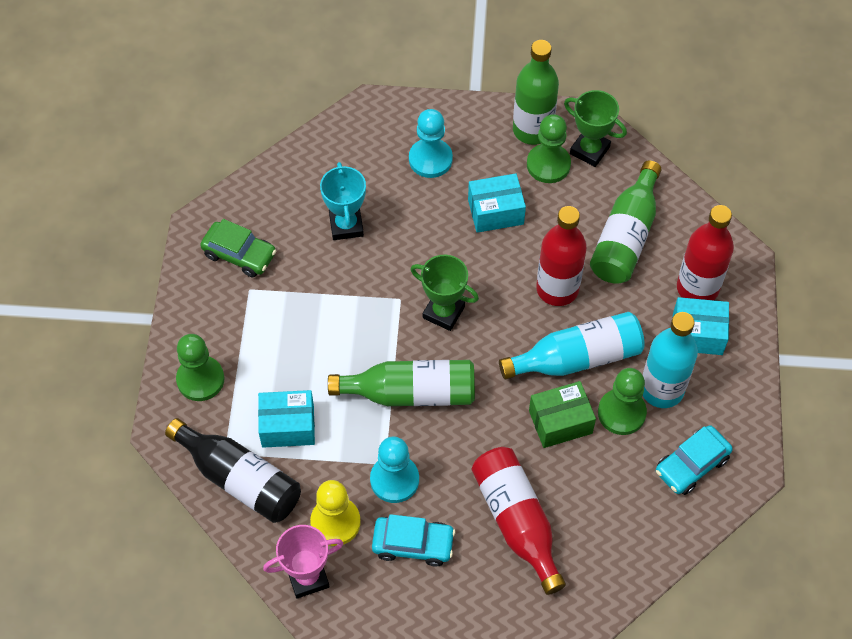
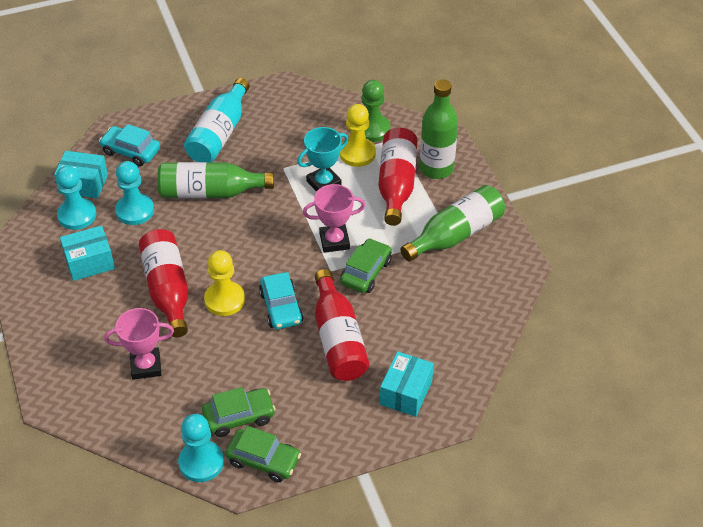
black bottle: 1 -> 0
green box: 1 -> 0
green car: 1 -> 3
green pawn: 3 -> 1
green trophy: 2 -> 0
pink trophy: 1 -> 2
turquoise bottle: 2 -> 1
turquoise pawn: 2 -> 3
yellow pawn: 1 -> 2

